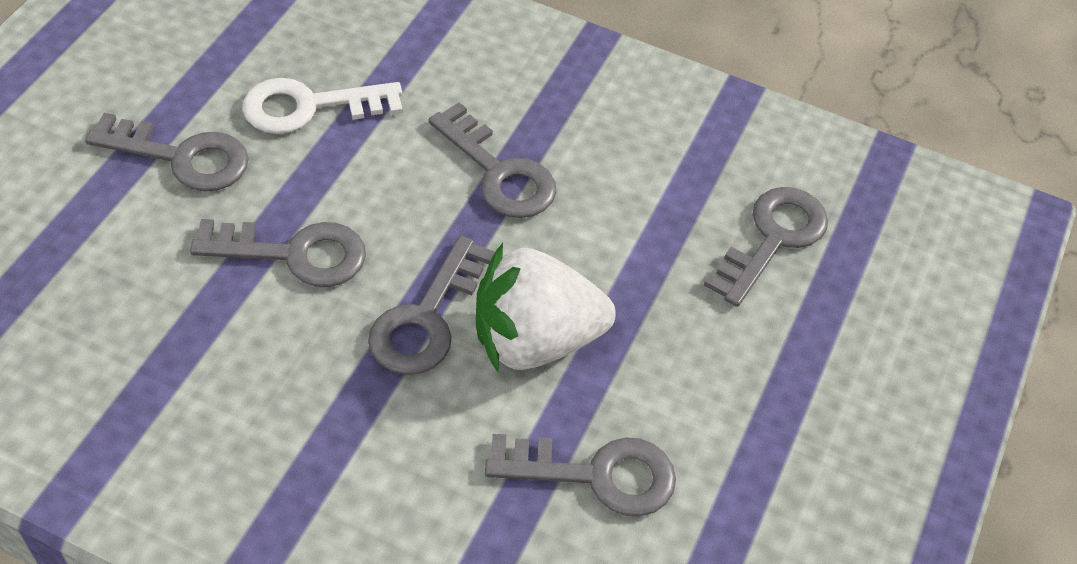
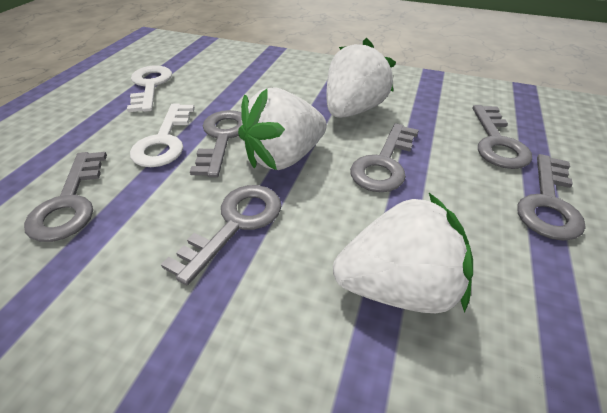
white key: 1 -> 2
white strawberry: 1 -> 3

